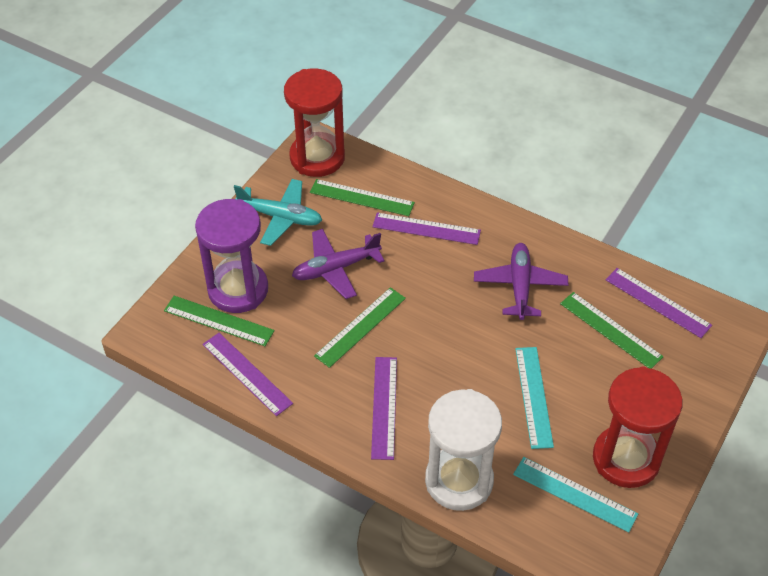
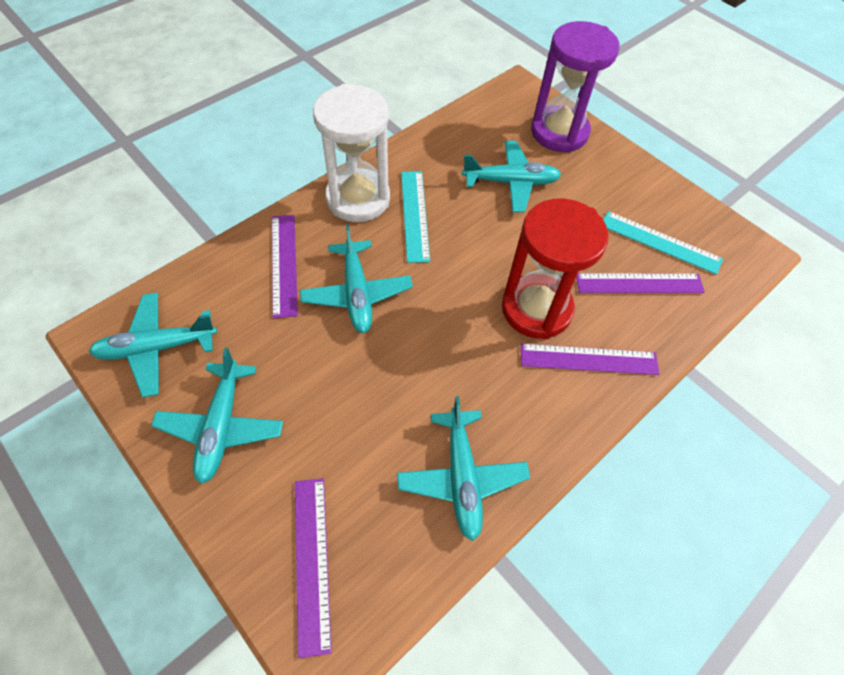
green ruler: 4 -> 0
purple plane: 2 -> 0
red hourglass: 2 -> 1
turquoise plane: 1 -> 5

